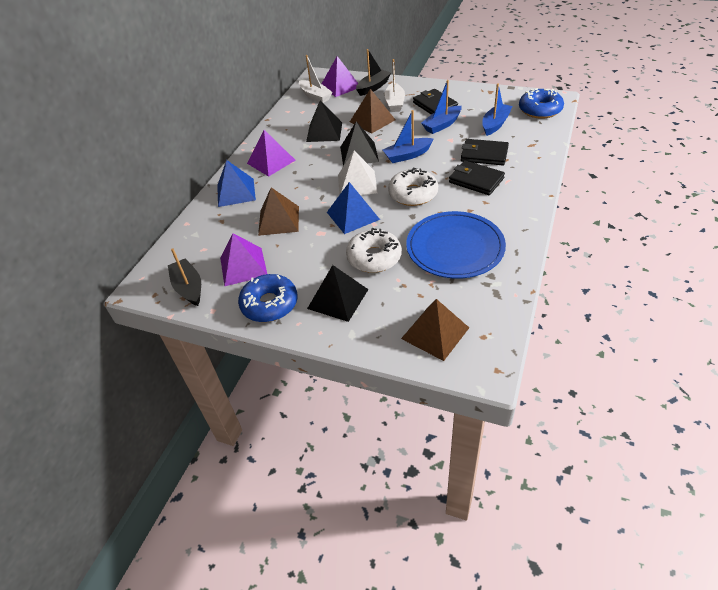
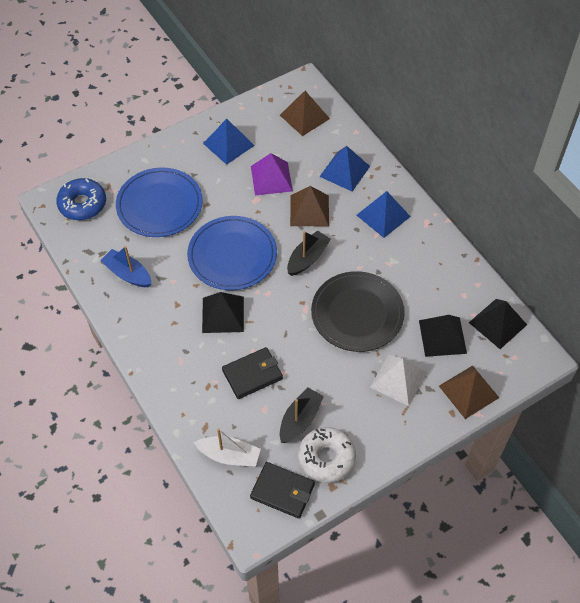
black plate: 0 -> 1
black wallet: 3 -> 2
blue boat: 3 -> 1
blue donut: 2 -> 1
blue plate: 1 -> 2
blue pyramid: 2 -> 3
purple pyramid: 3 -> 1
white boat: 2 -> 1
white donut: 2 -> 1

